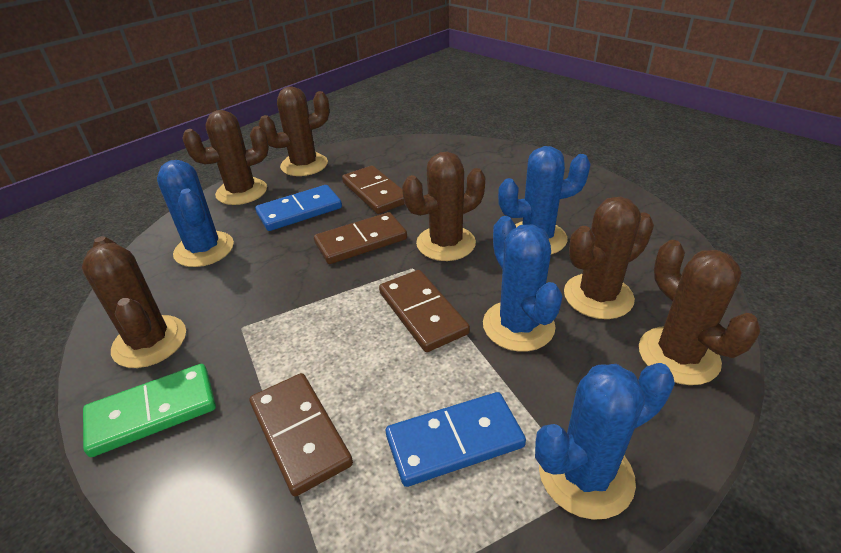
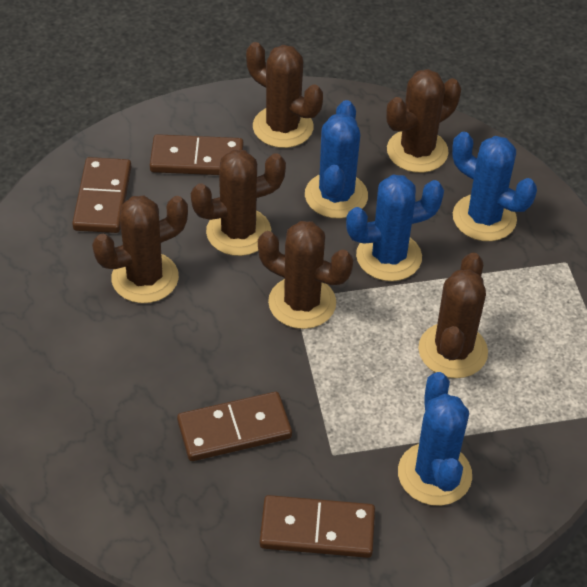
blue domino: 2 -> 0
green domino: 1 -> 0

